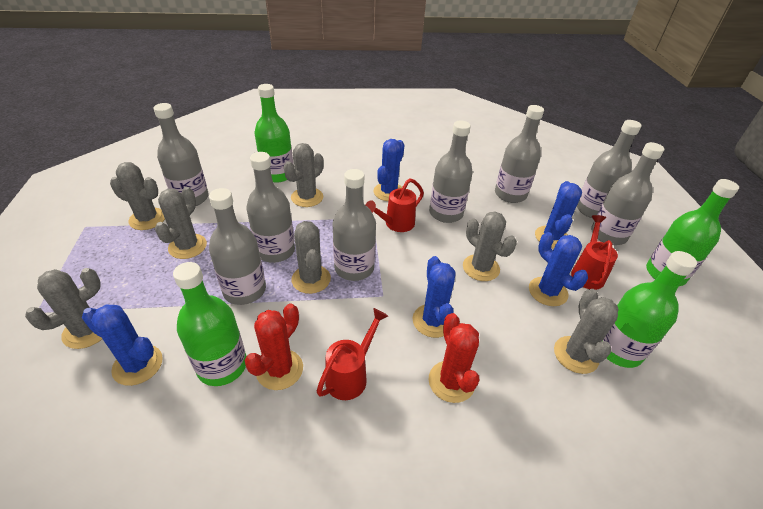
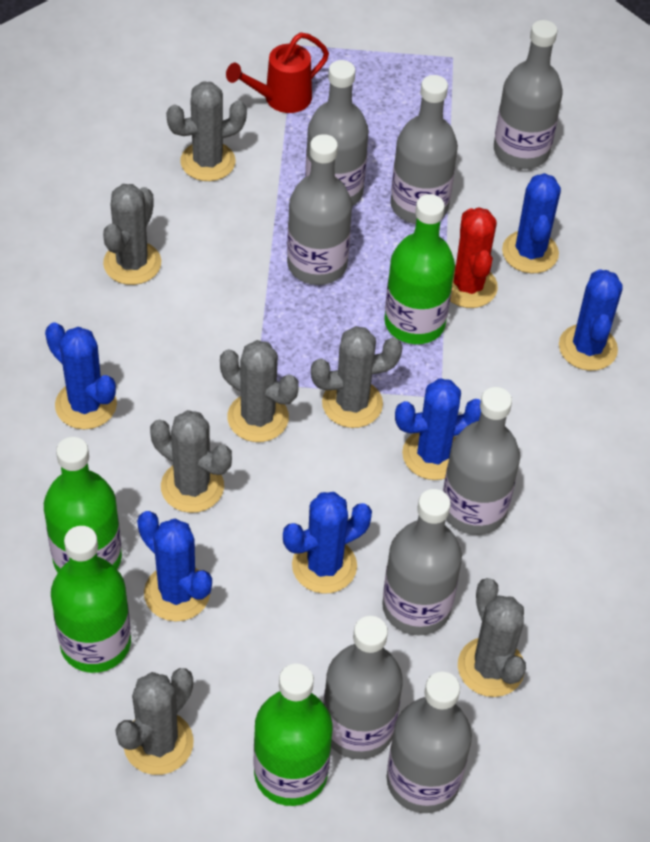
blue cactus: 5 -> 6
red cactus: 2 -> 1
red watering can: 3 -> 1

